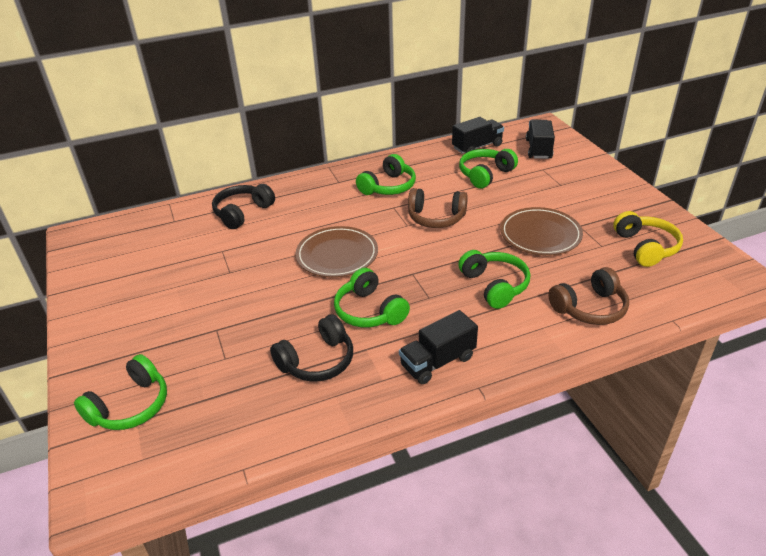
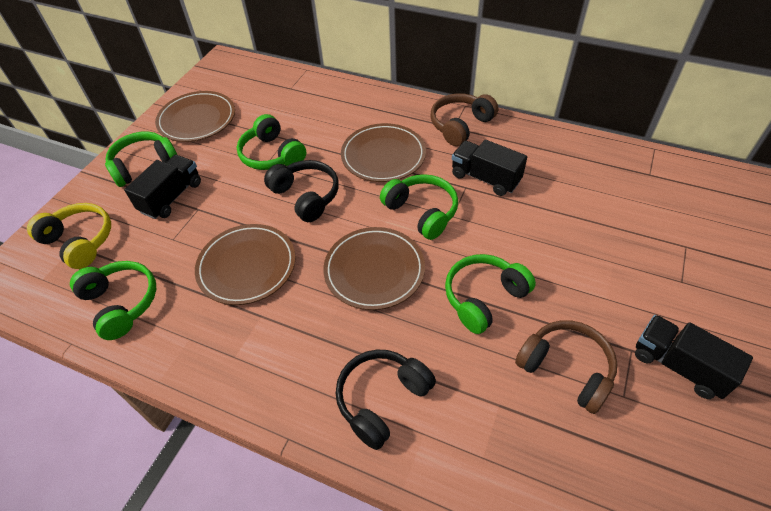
brown plate: 2 -> 4

